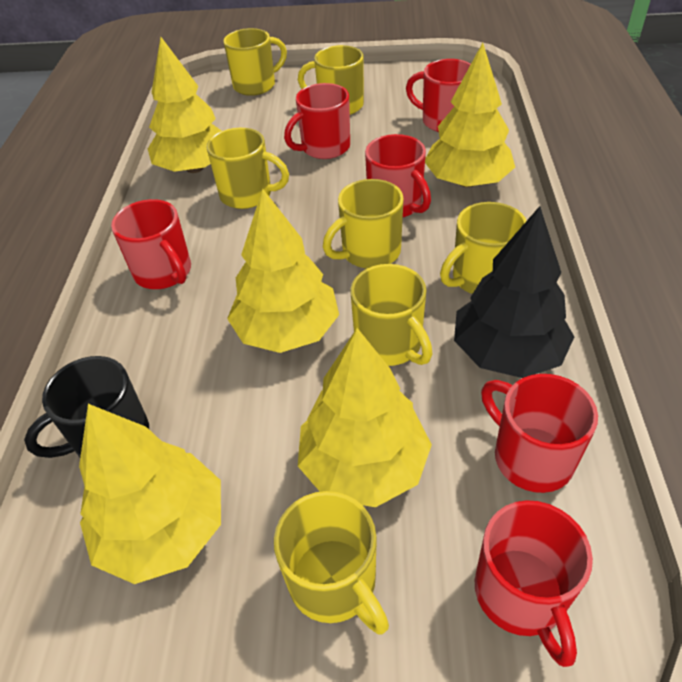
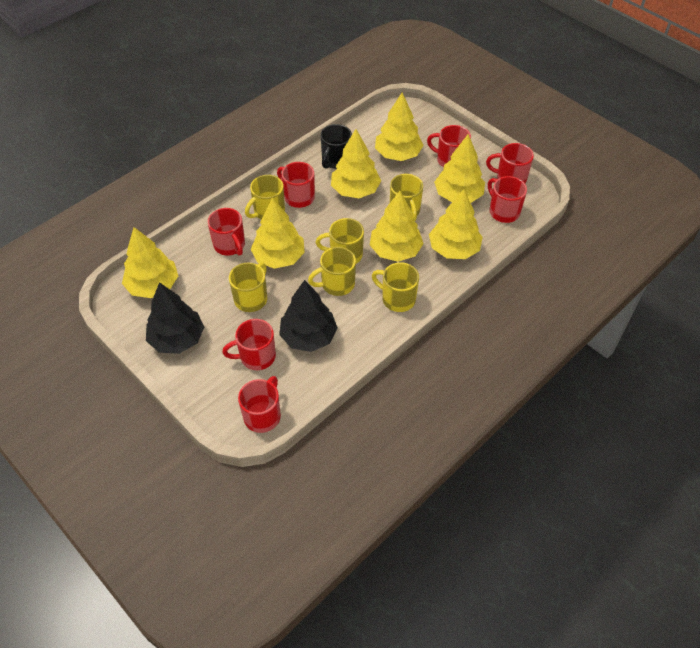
black tree: 1 -> 2
red mug: 6 -> 7
yellow mug: 7 -> 6
yellow tree: 5 -> 7

